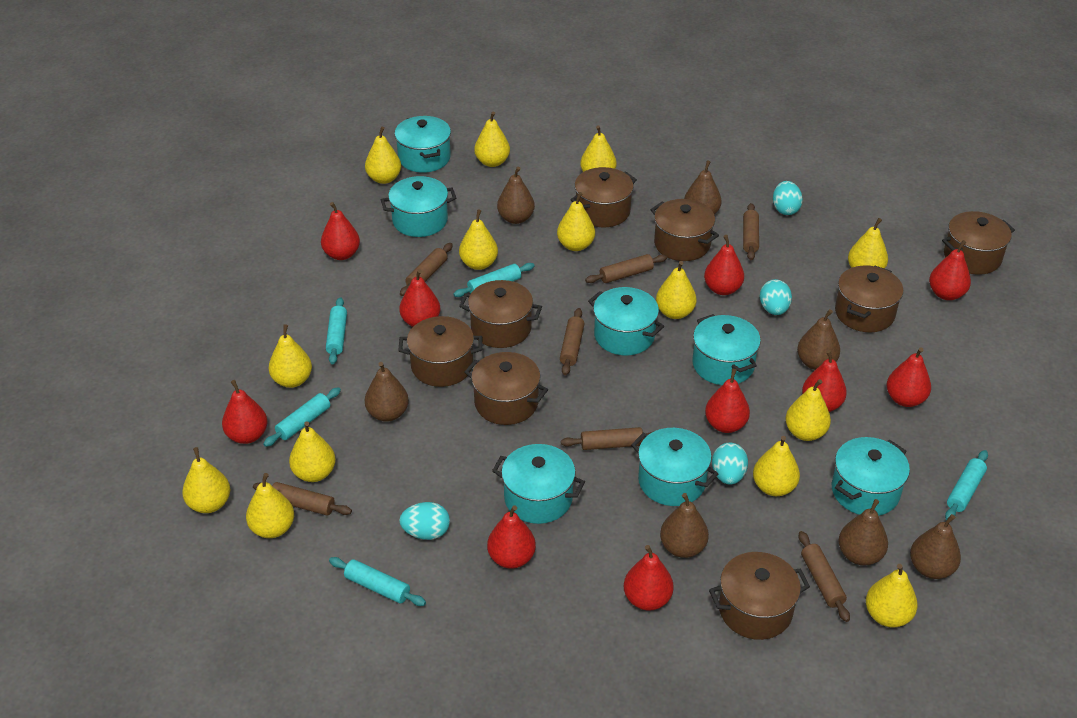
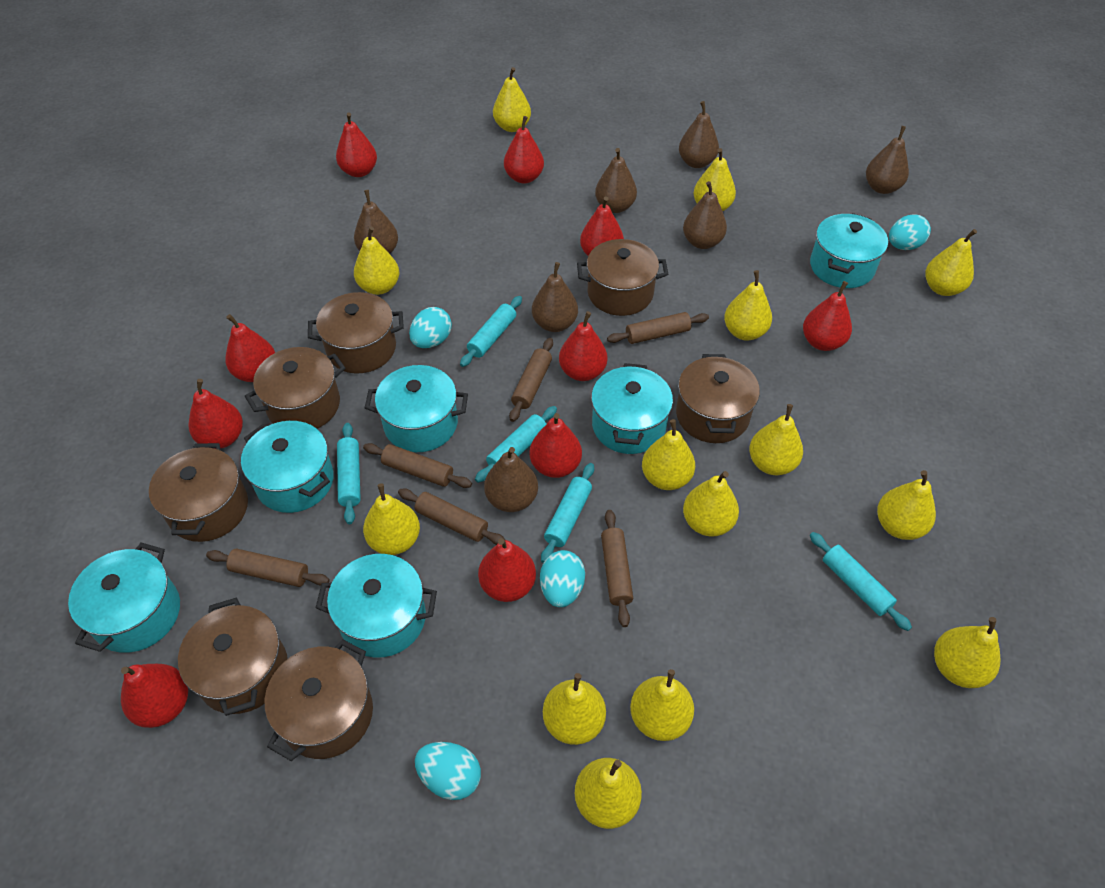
brown pot: 8 -> 7
brown rolling pin: 7 -> 6
turquoise pot: 7 -> 6

